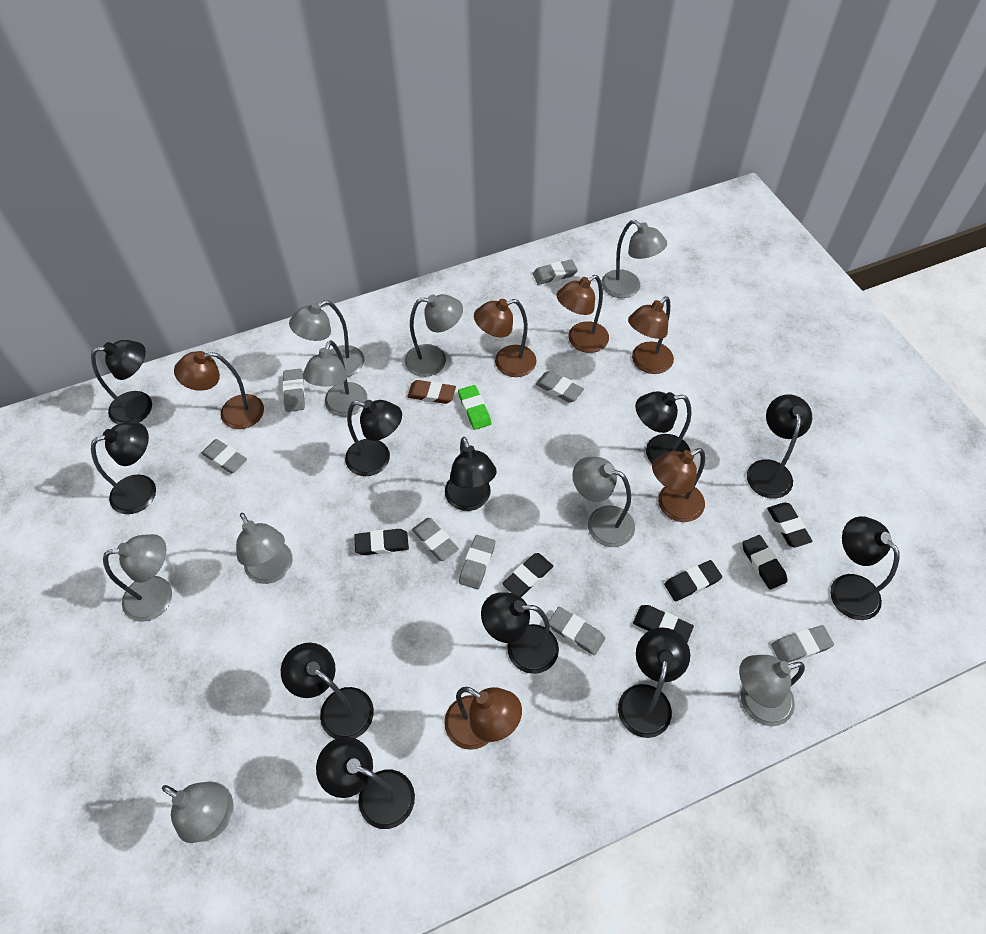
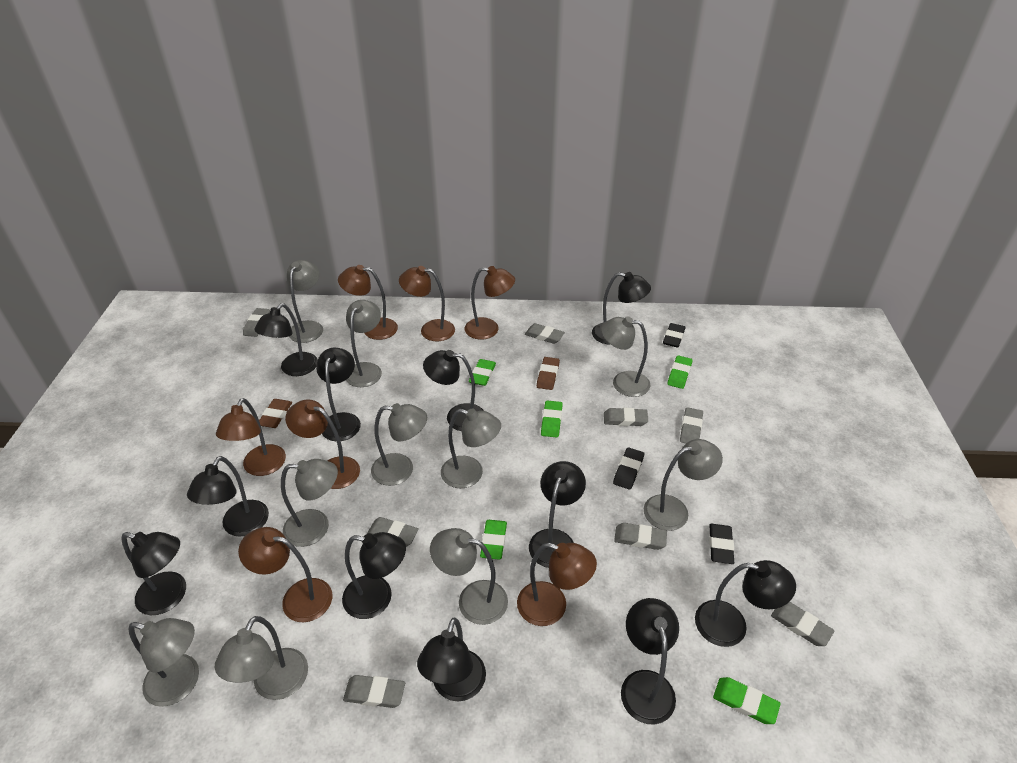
black eraser: 6 -> 3
brown eraser: 1 -> 2
brown lamp: 6 -> 7
green eraser: 1 -> 5
grey lamp: 9 -> 10

